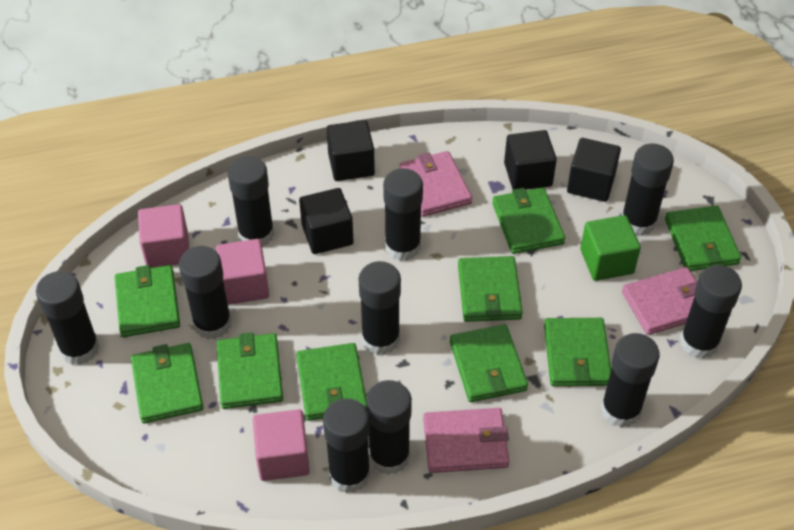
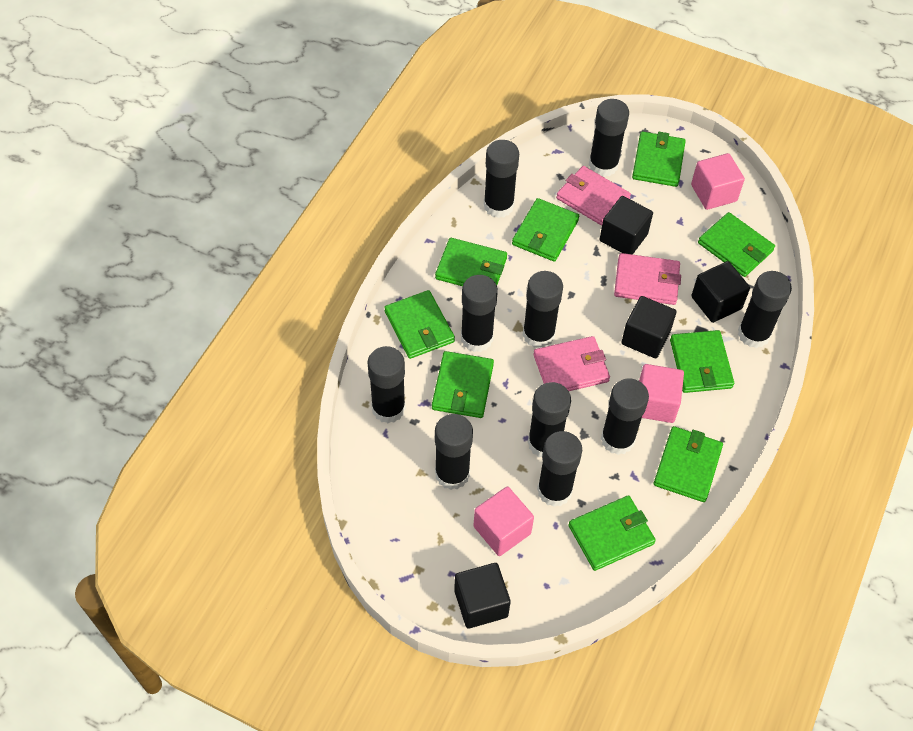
green cube: 1 -> 0

